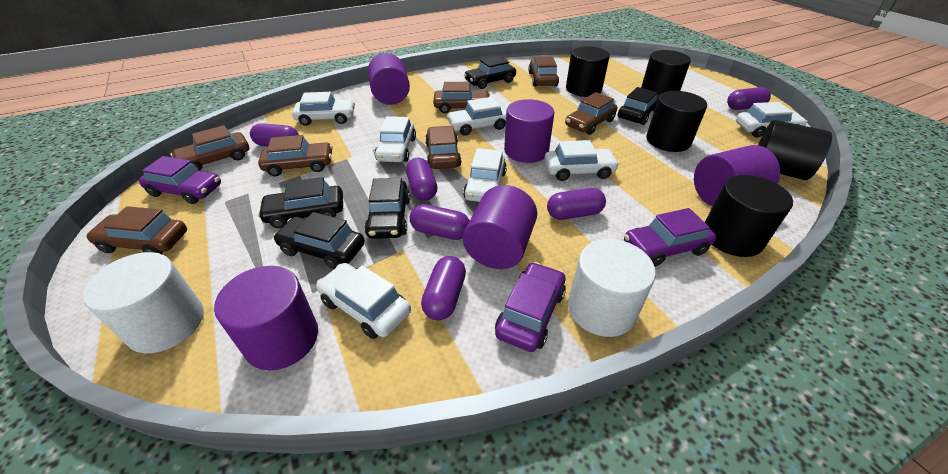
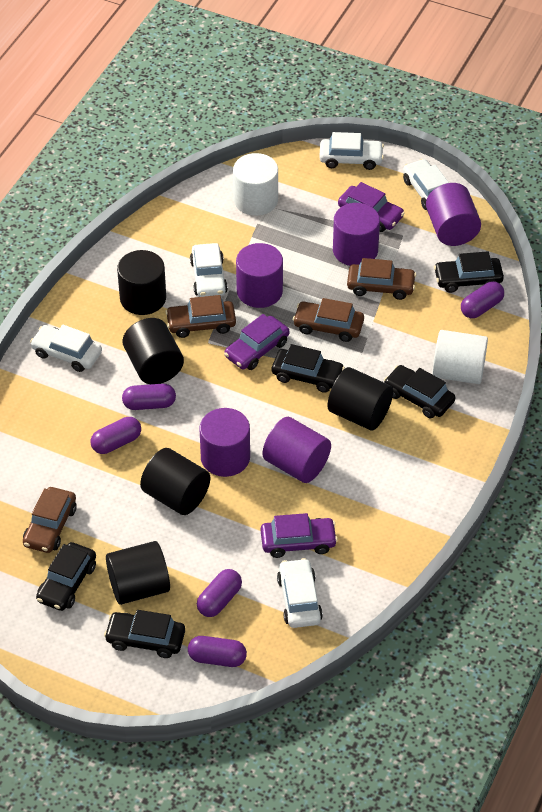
brown car: 7 -> 4
purple capsule: 6 -> 5
white car: 7 -> 5

